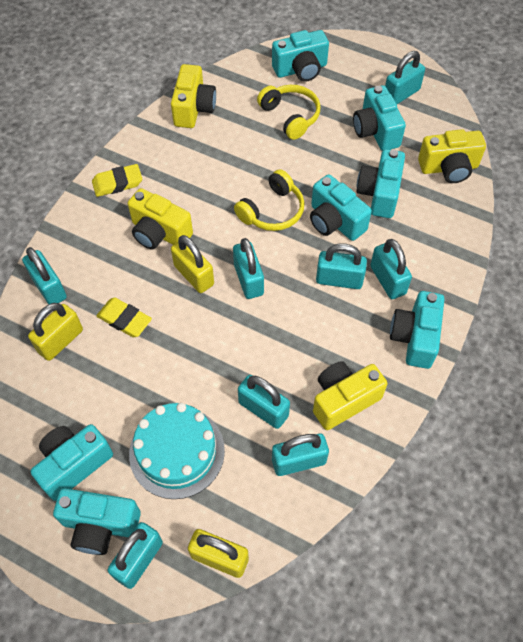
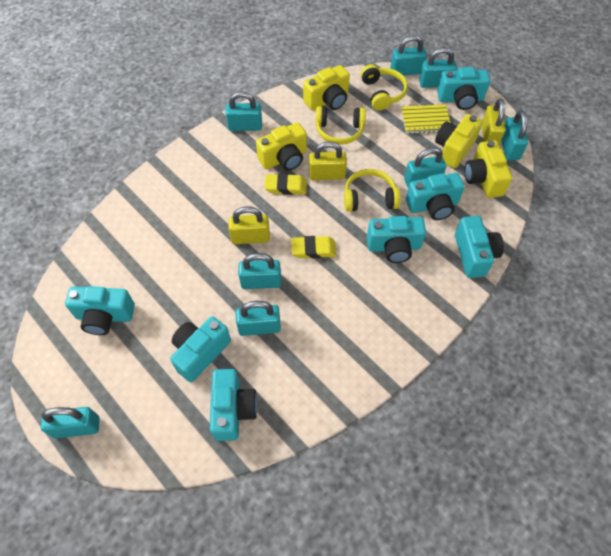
turquoise cake: 1 -> 0
yellow headphones: 2 -> 3
yellow notebook: 0 -> 1

